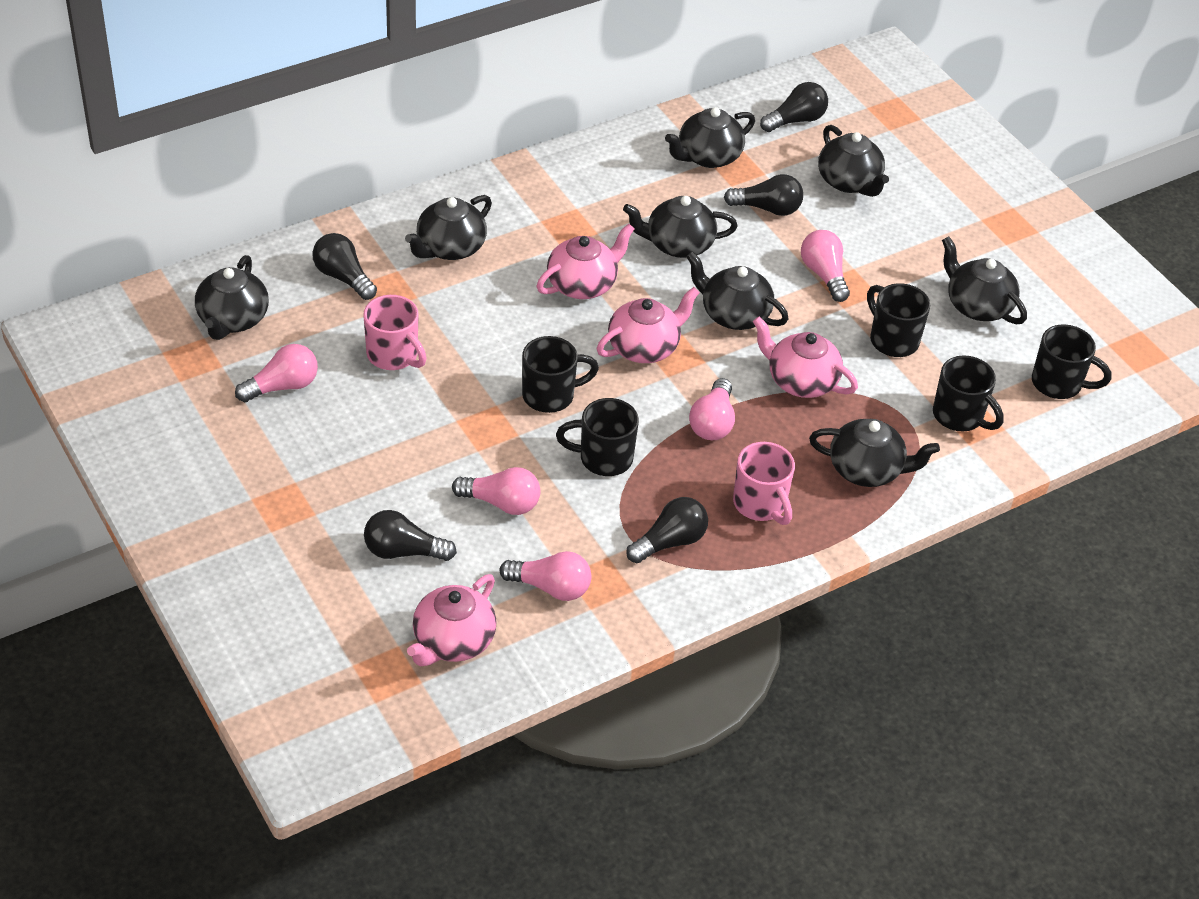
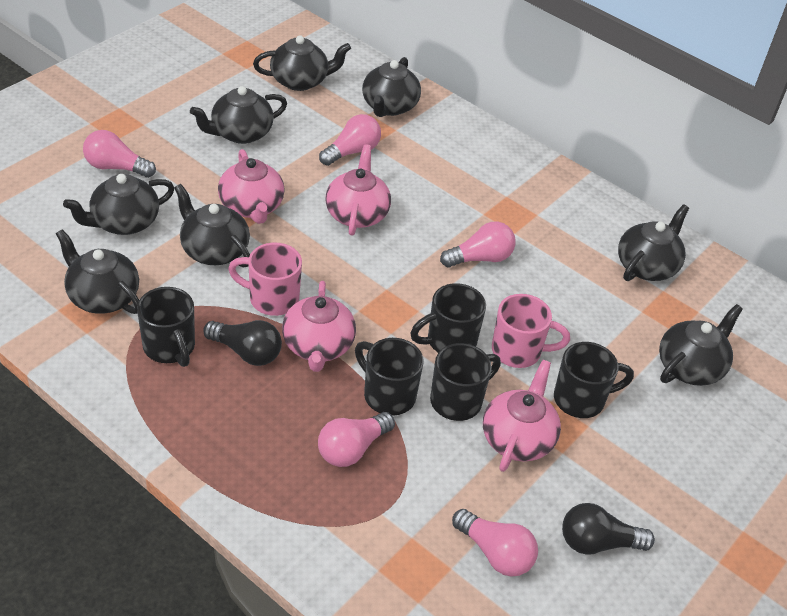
black light bulb: 5 -> 2

